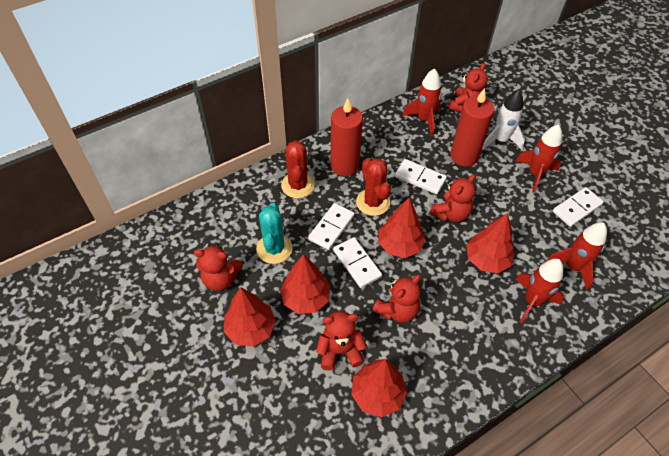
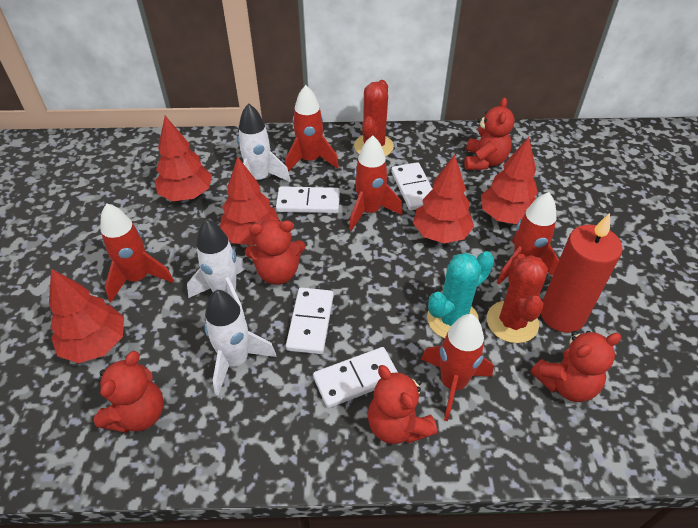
red candle: 2 -> 1
red rocket: 4 -> 5
white rocket: 1 -> 3

